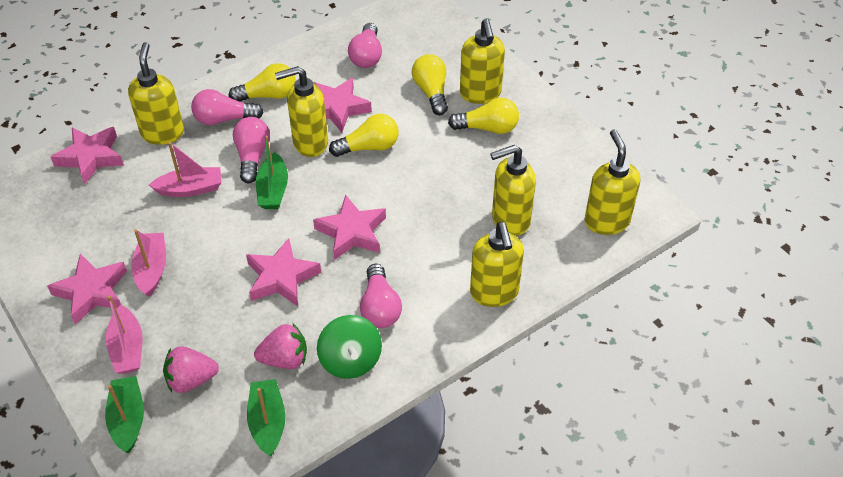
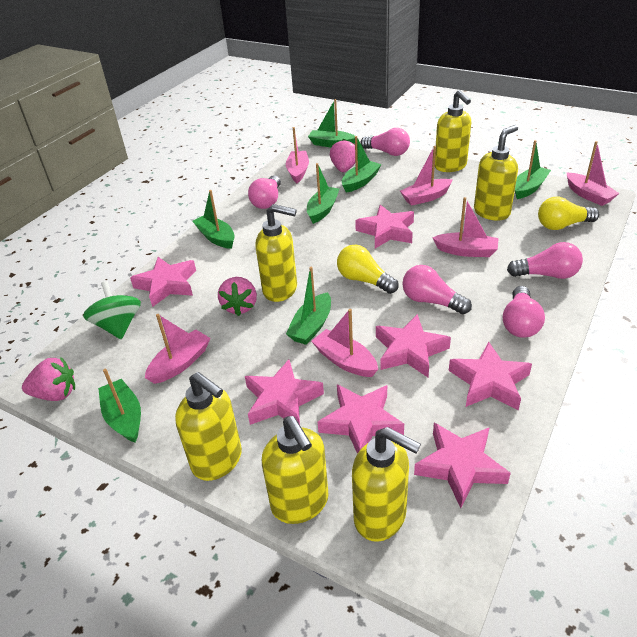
green boat: 3 -> 7
pink boat: 3 -> 6
pink light bulb: 4 -> 5
pink star: 5 -> 7
pink strawberry: 2 -> 3
yellow light bulb: 4 -> 2

